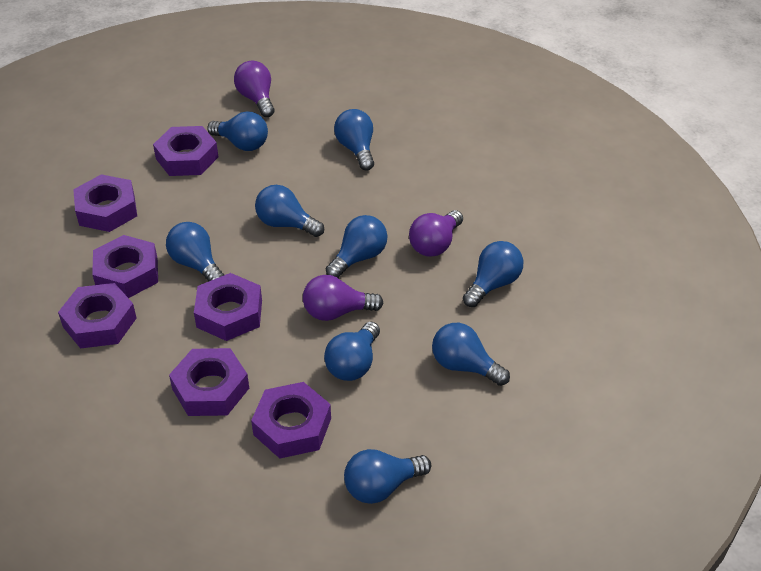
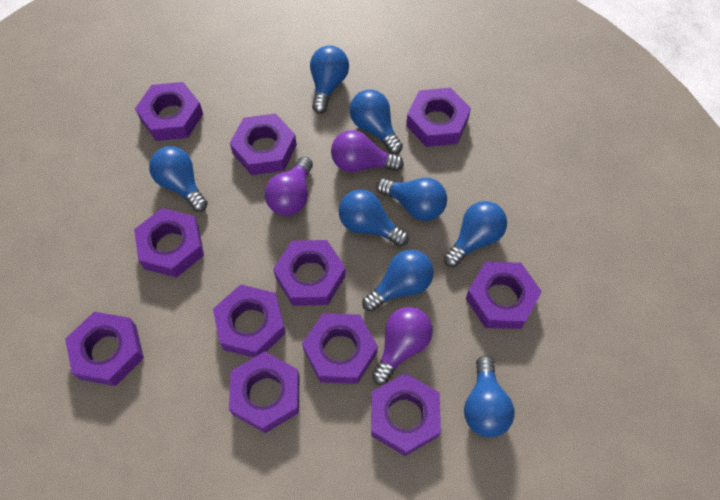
blue light bulb: 9 -> 8
purple nut: 7 -> 11

